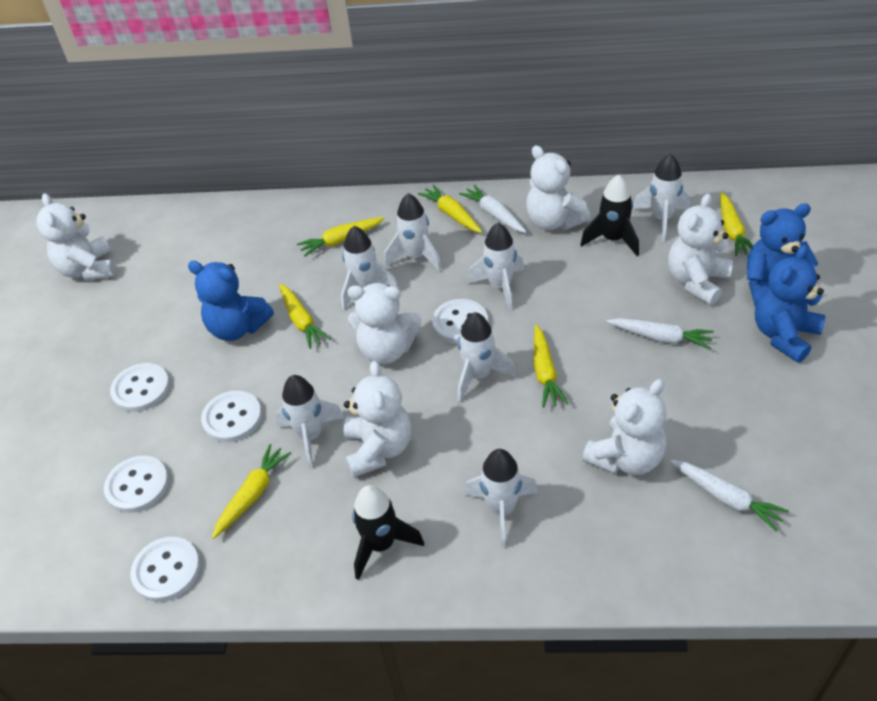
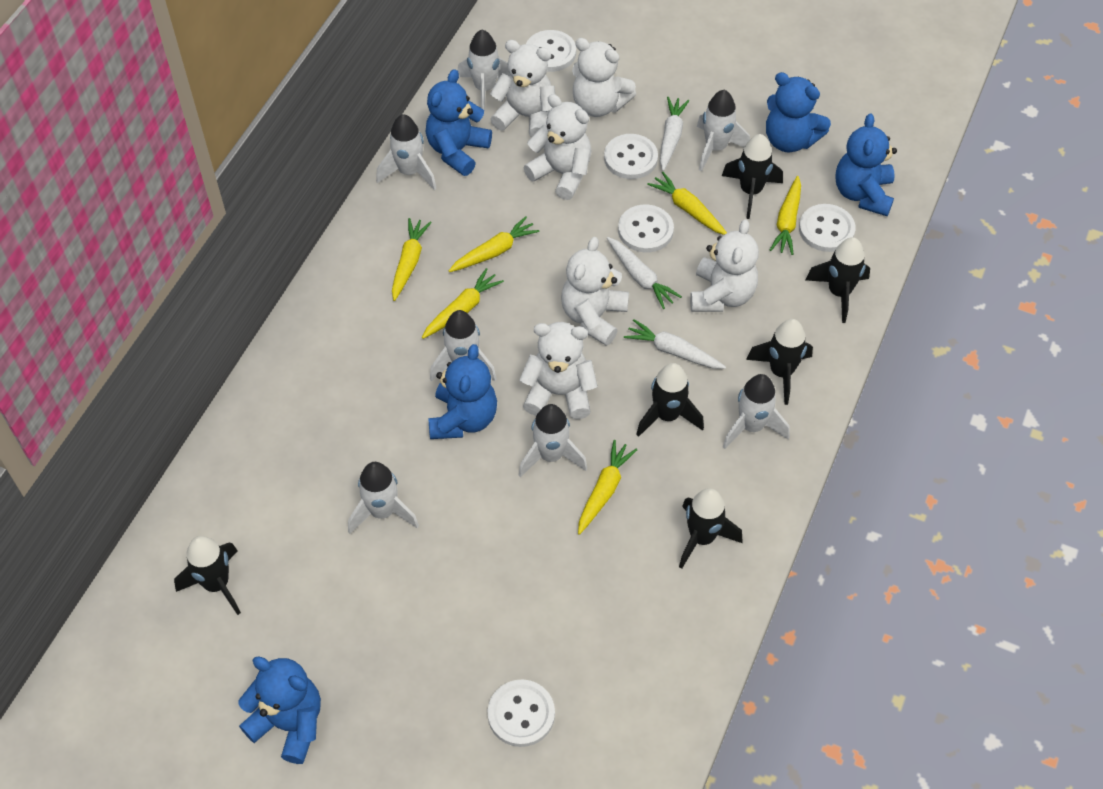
black rocket: 2 -> 6
blue teddy bear: 3 -> 5

